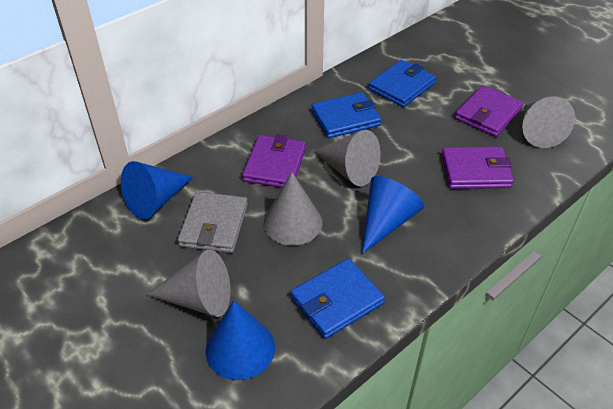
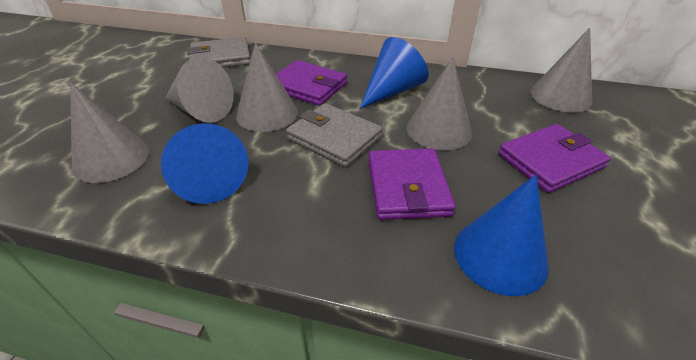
blue wallet: 3 -> 0
grey cone: 4 -> 5
grey wallet: 1 -> 2

